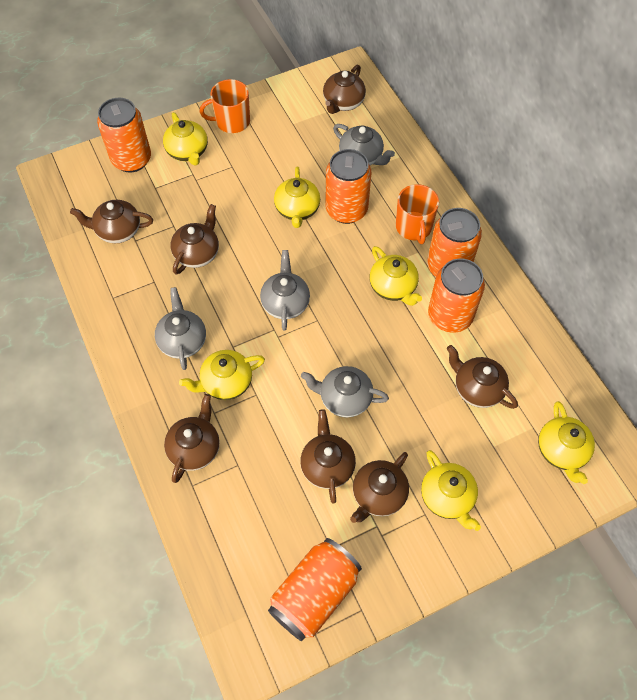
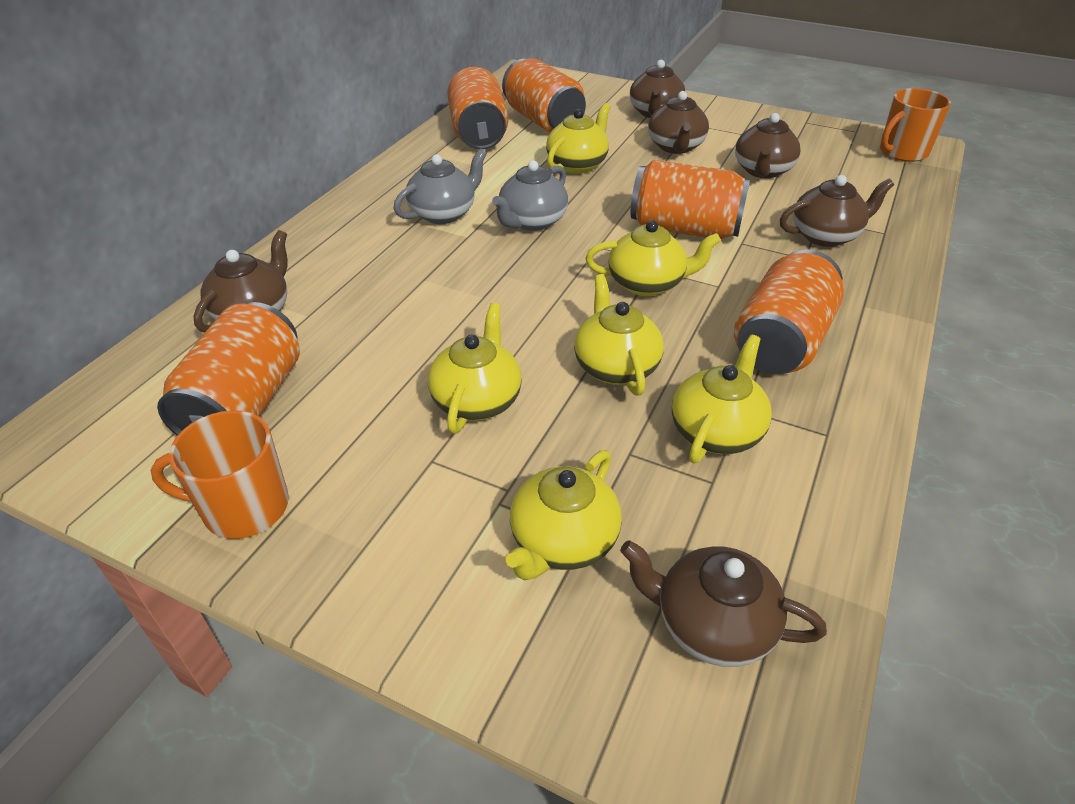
brown teapot: 7 -> 6
grey teapot: 4 -> 2

